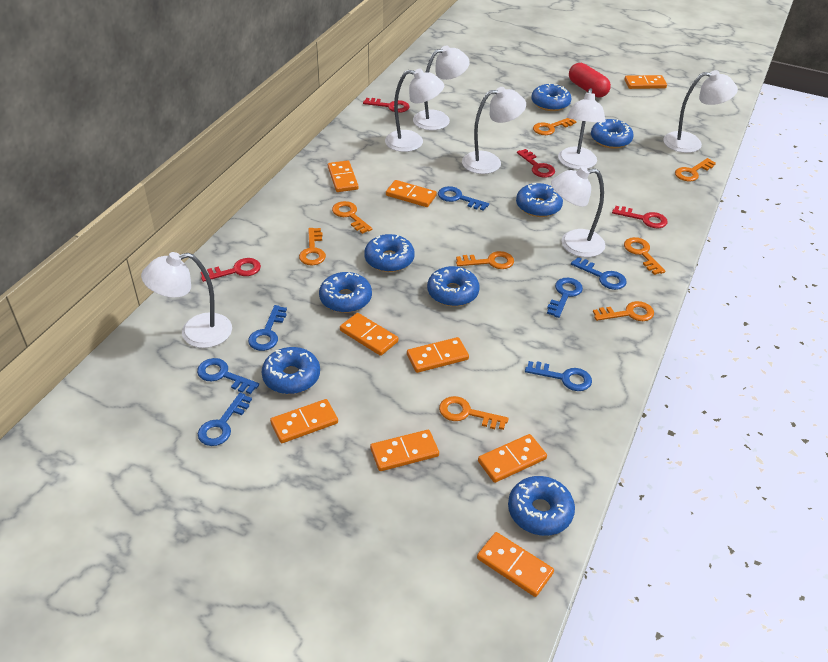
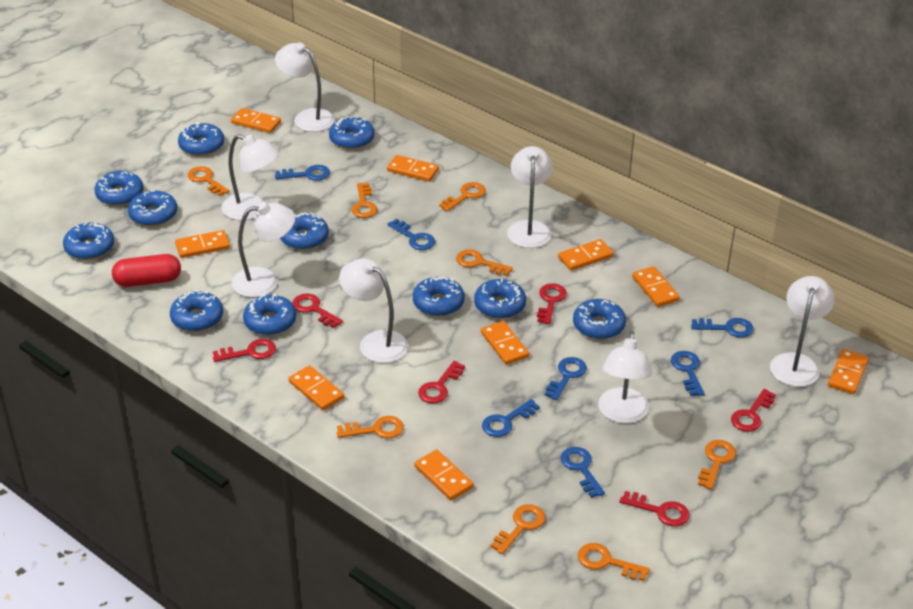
blue donut: 8 -> 11
red key: 4 -> 6

